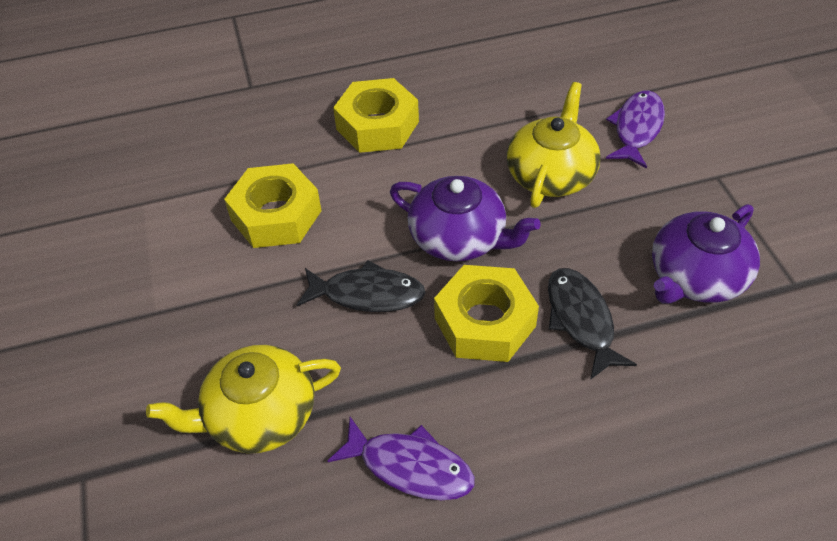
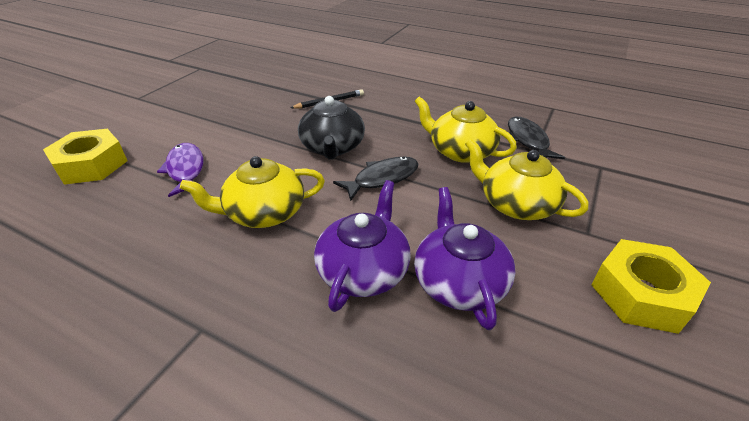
black pencil: 0 -> 1
black teapot: 0 -> 1
purple fish: 2 -> 1
yellow nut: 3 -> 2
yellow teapot: 2 -> 3

